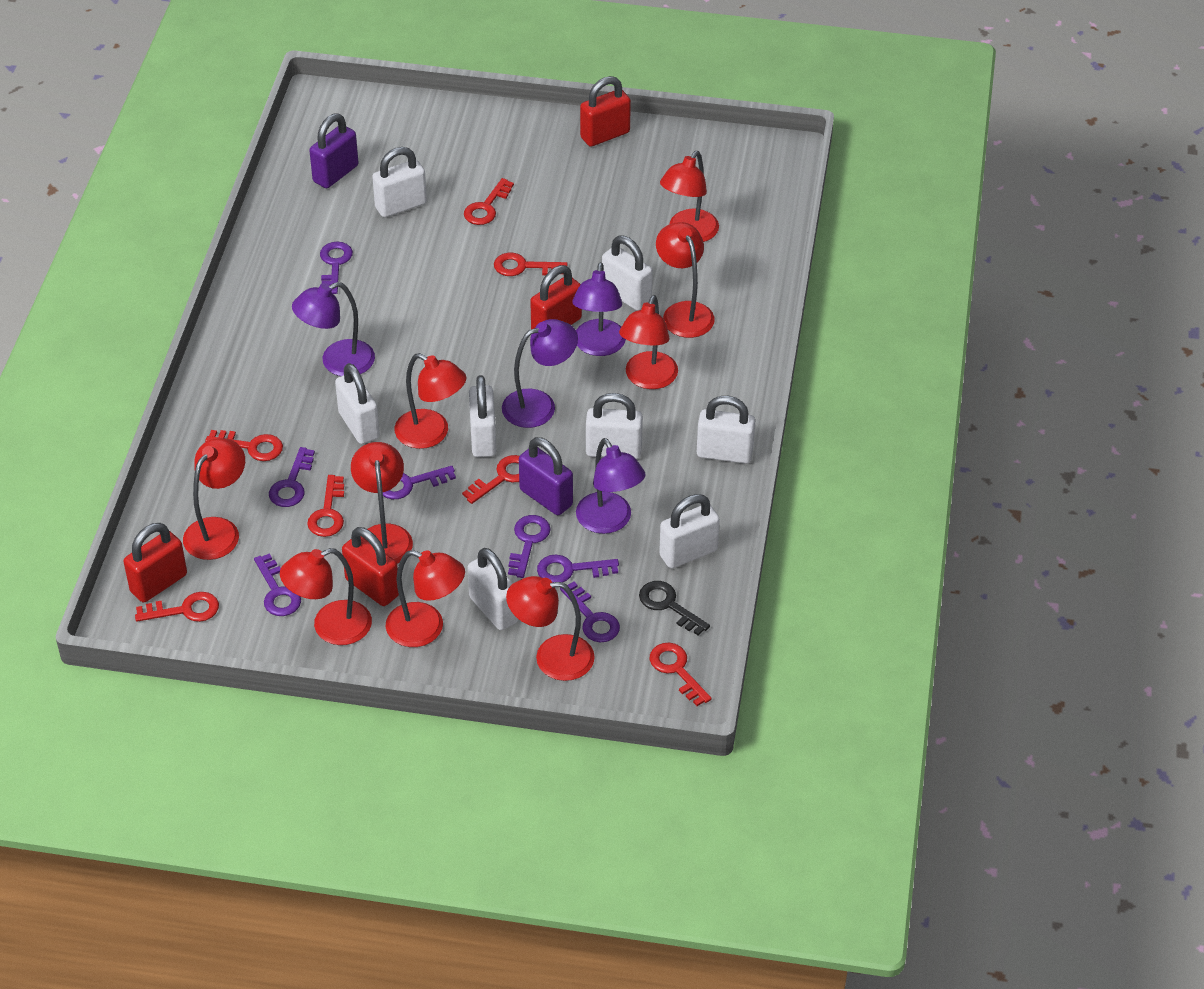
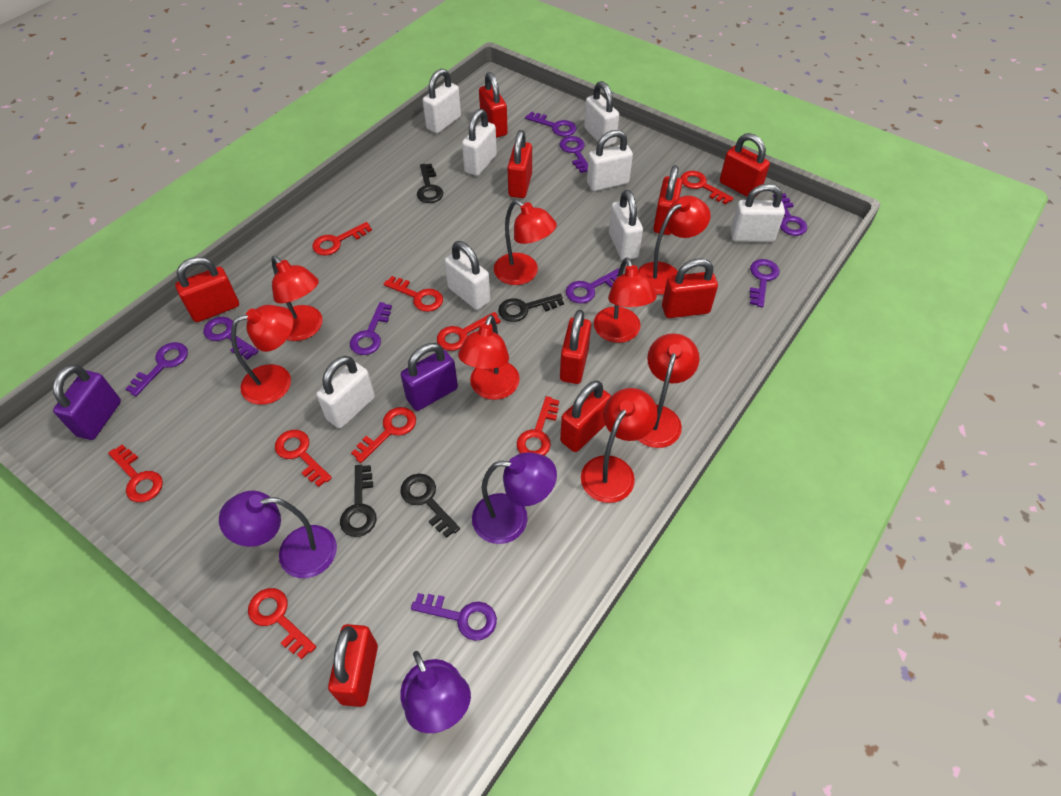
black key: 1 -> 4
purple key: 7 -> 9
purple lamp: 4 -> 3
red key: 7 -> 9
red lamp: 9 -> 8
red padlock: 4 -> 9

